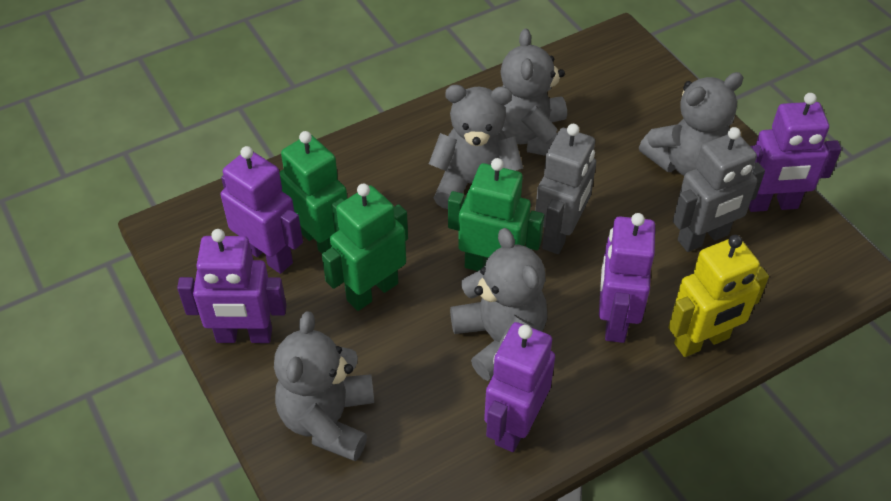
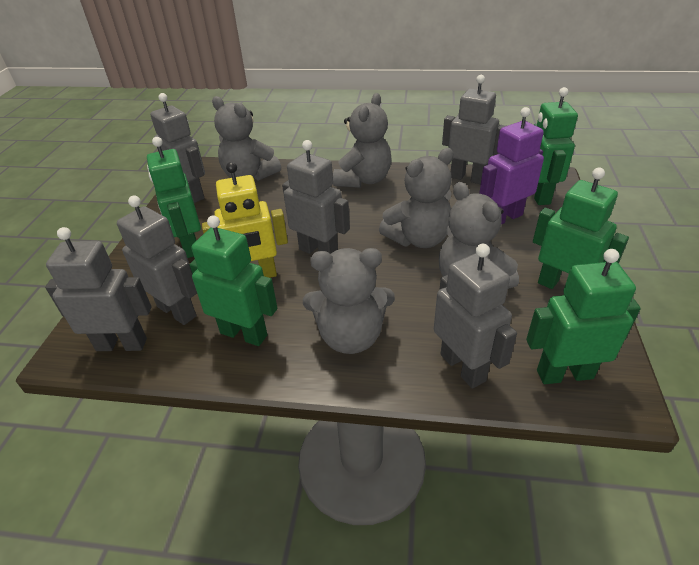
green robot: 3 -> 5
grey robot: 2 -> 6
purple robot: 5 -> 1

